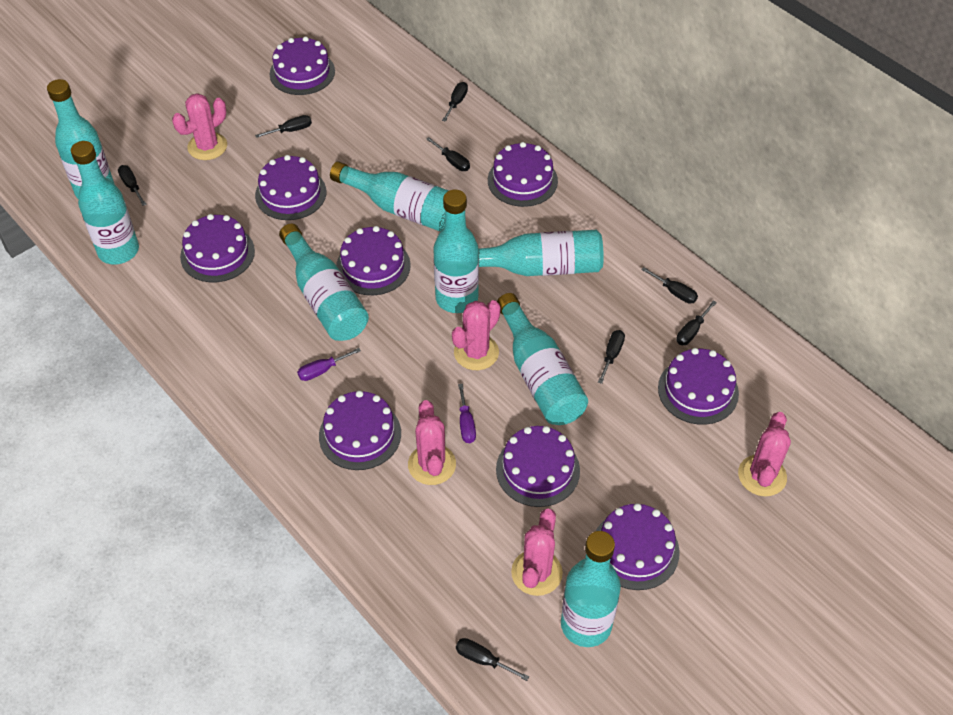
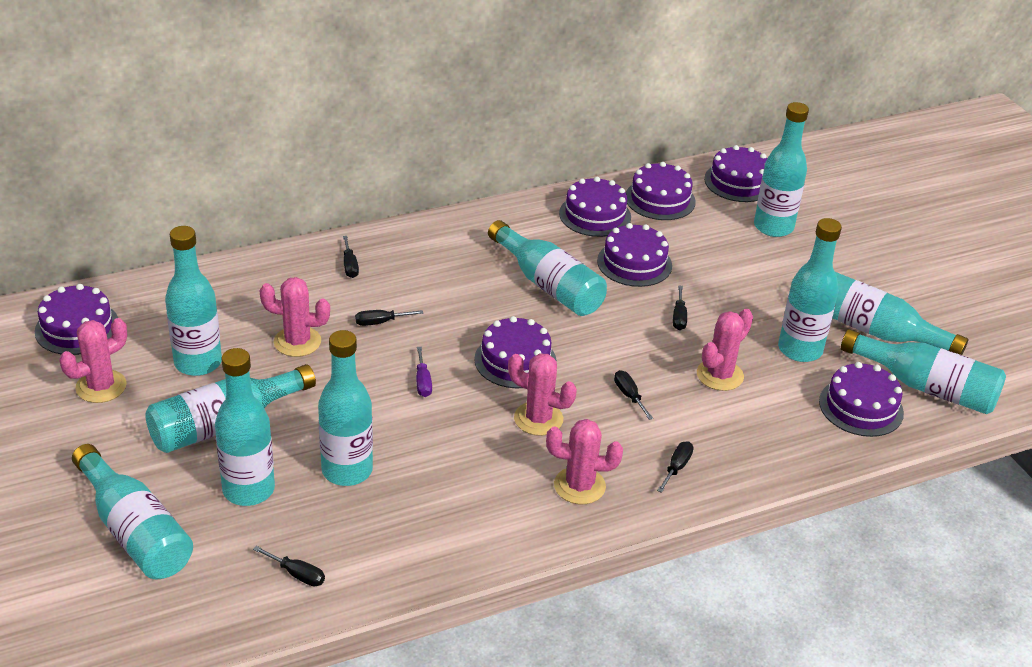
black screwdriver: 8 -> 6
purple cake: 9 -> 7
purple screwdriver: 2 -> 1
turquoise bottle: 8 -> 10

